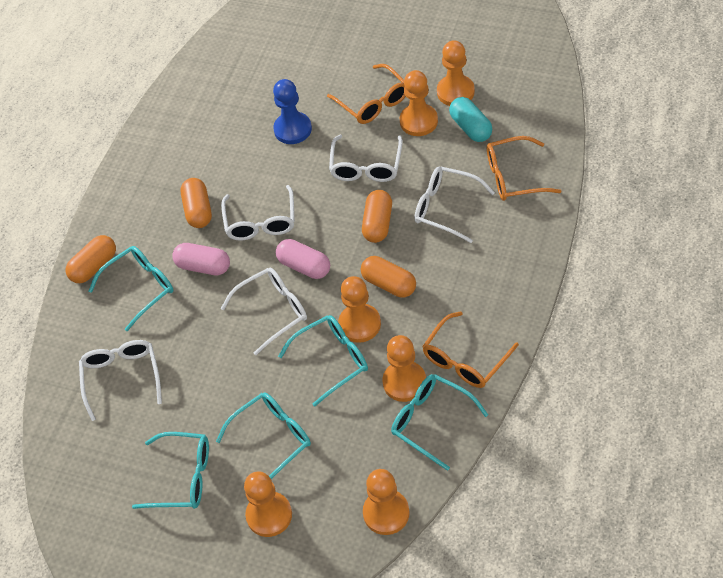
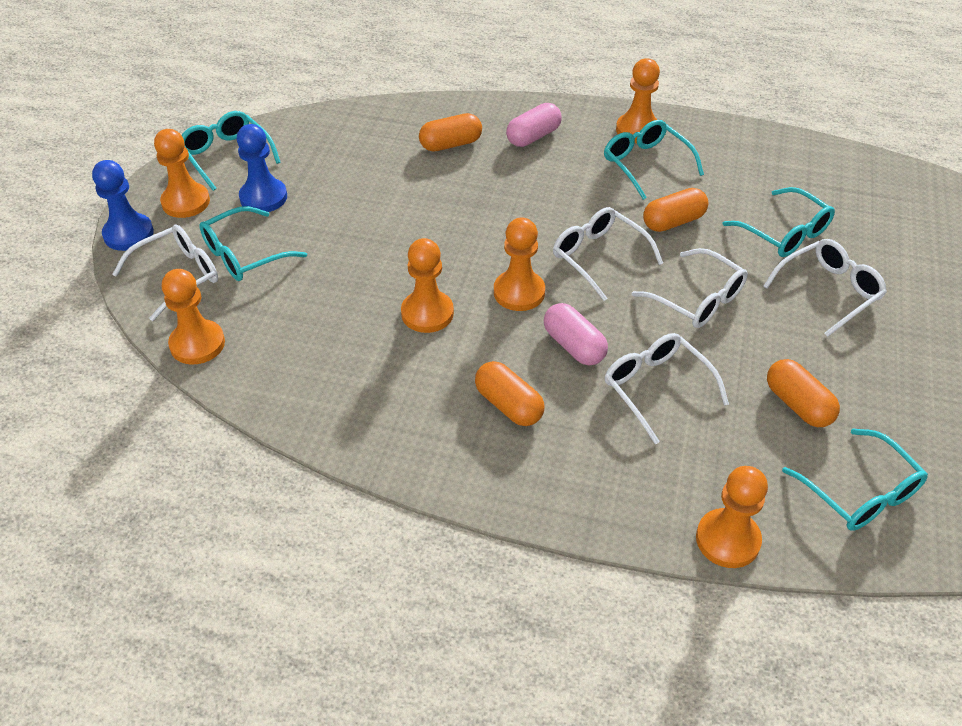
blue pawn: 1 -> 2
orange glasses: 3 -> 0
turquoise capsule: 1 -> 0

